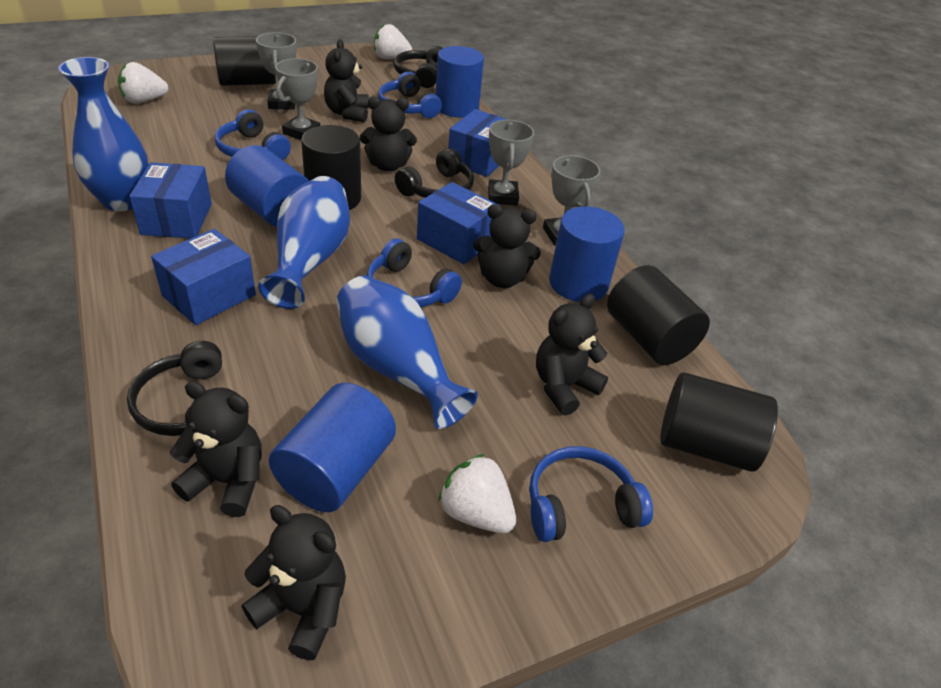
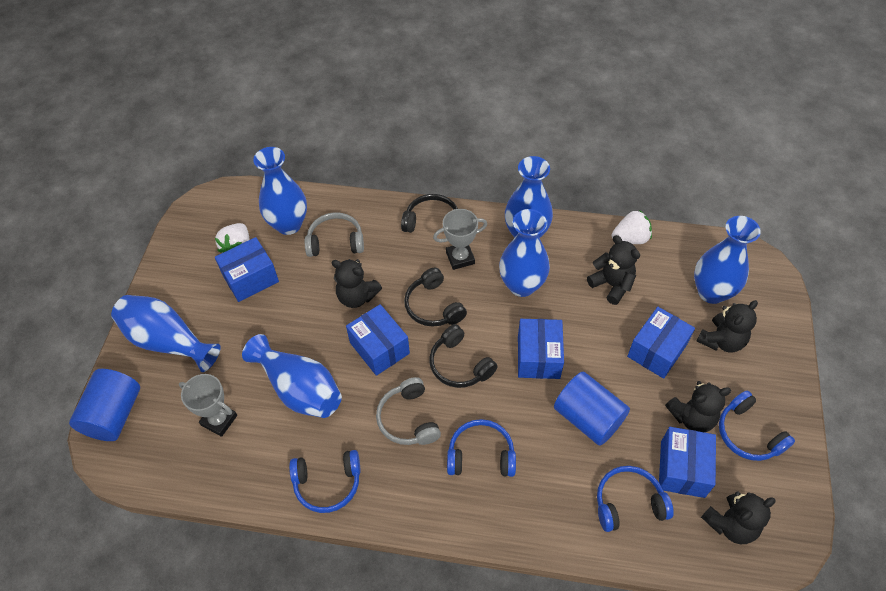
black cylinder: 4 -> 0
black teddy bear: 6 -> 5
blue box: 4 -> 5
blue cylinder: 4 -> 2
blue vase: 3 -> 6
grey headphones: 0 -> 2
grey trophy: 4 -> 2
white strawberry: 3 -> 2

